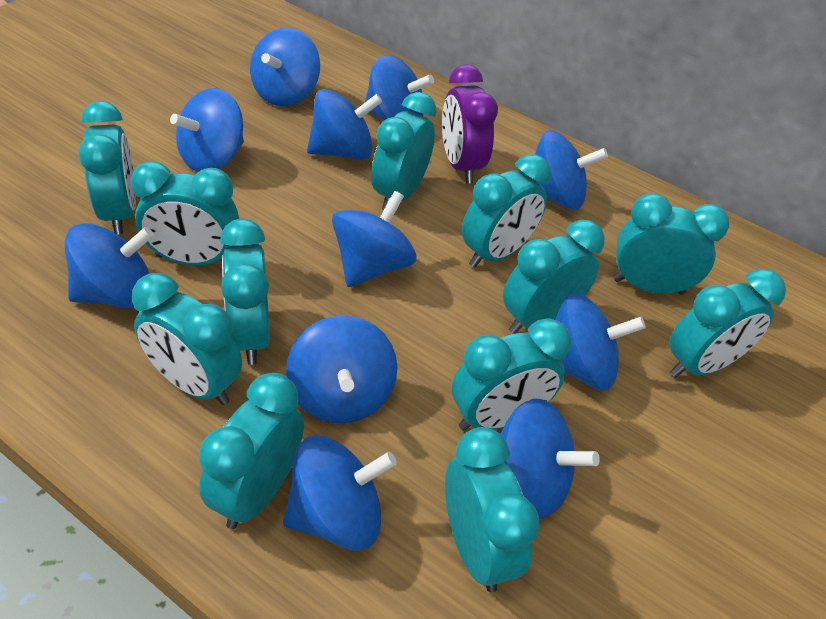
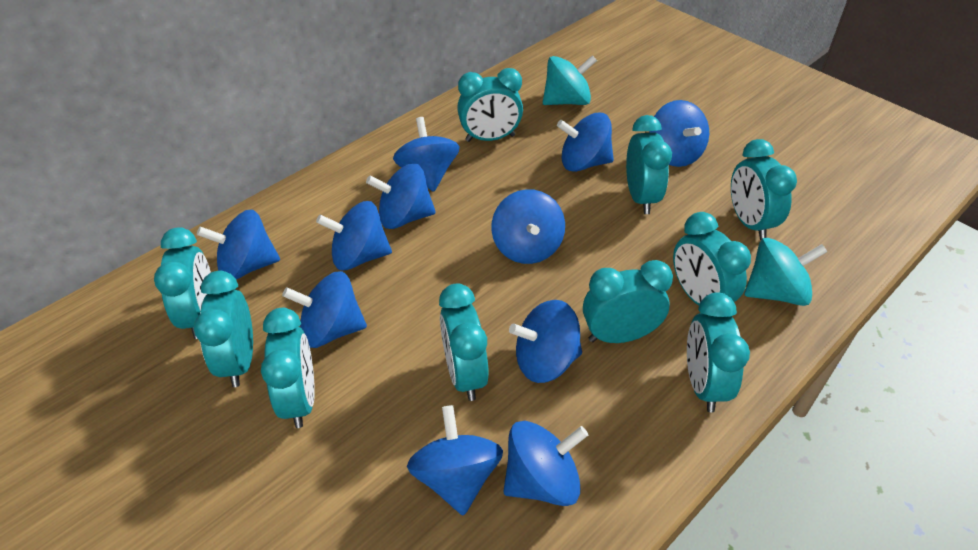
purple clock: 1 -> 0
turquoise clock: 12 -> 10
turquoise spinning top: 0 -> 2

